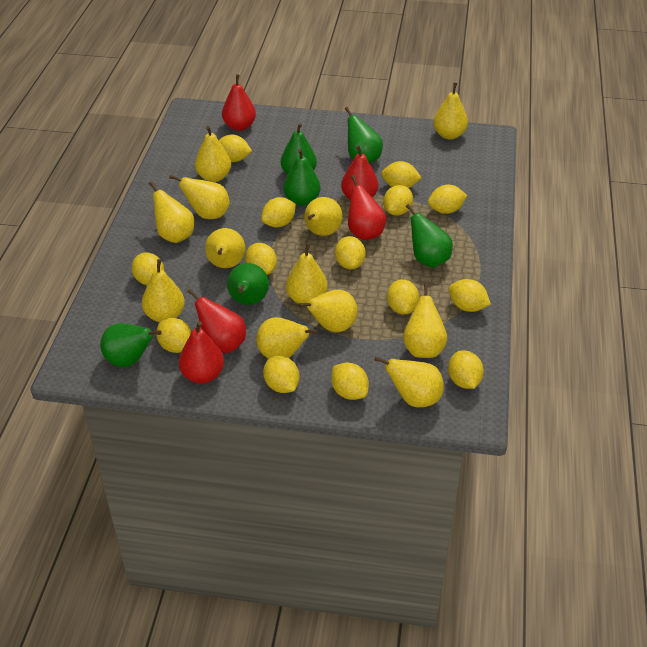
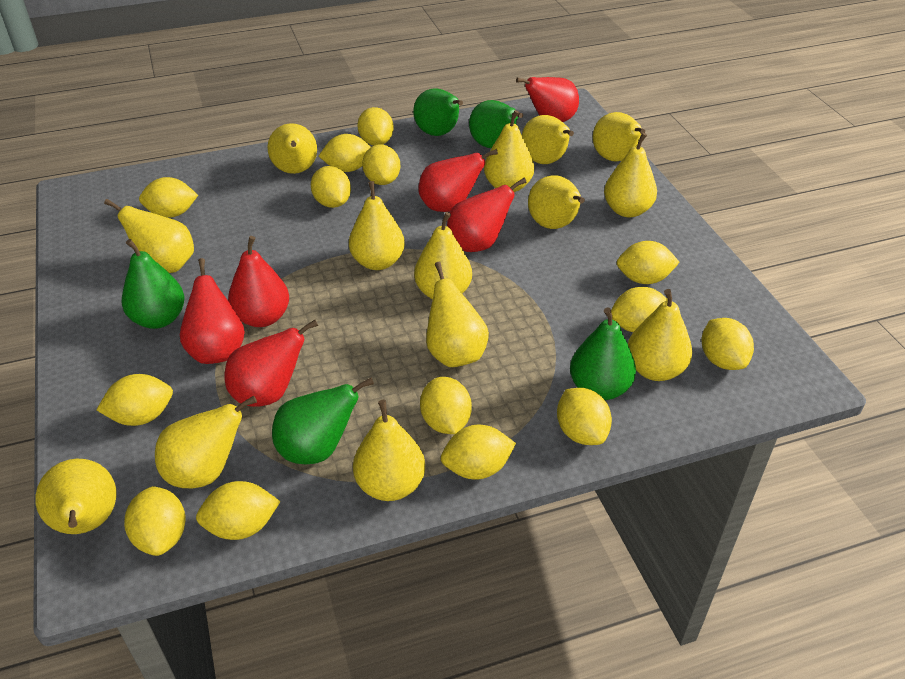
green pear: 6 -> 5
red pear: 5 -> 6
yellow pear: 12 -> 14

